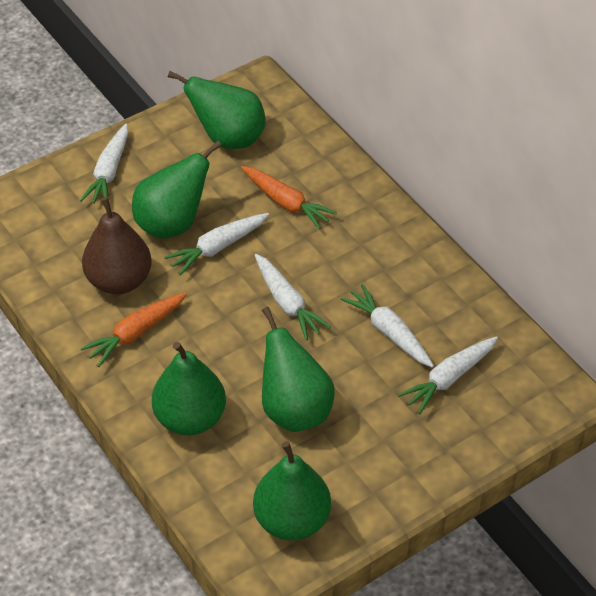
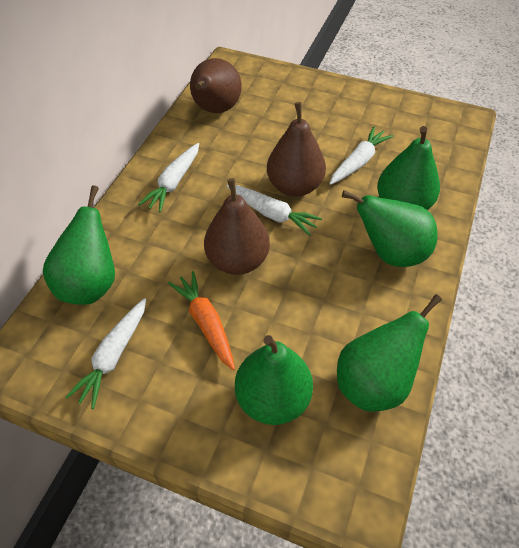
brown pear: 1 -> 3
orange carrot: 2 -> 1
white carrot: 5 -> 4

